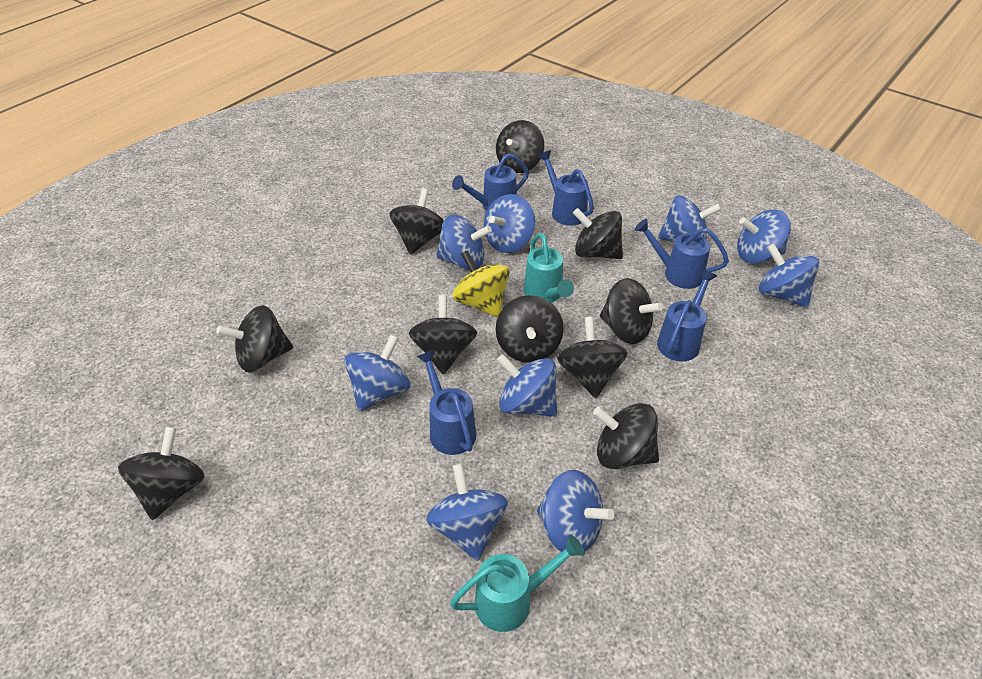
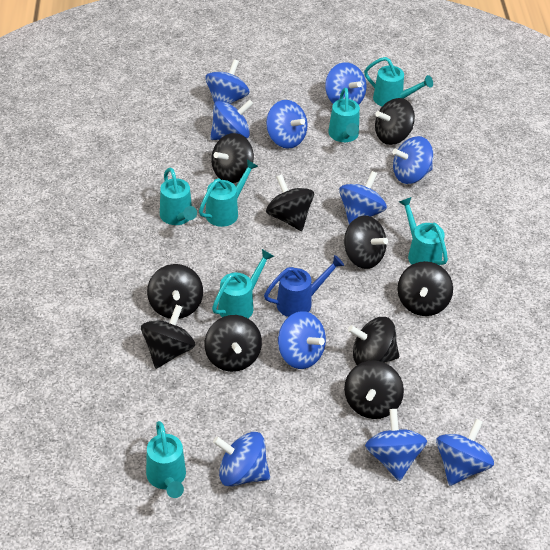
blue spinning top: 9 -> 10
blue watering can: 5 -> 1
turquoise watering can: 2 -> 7
yellow spinning top: 1 -> 0

